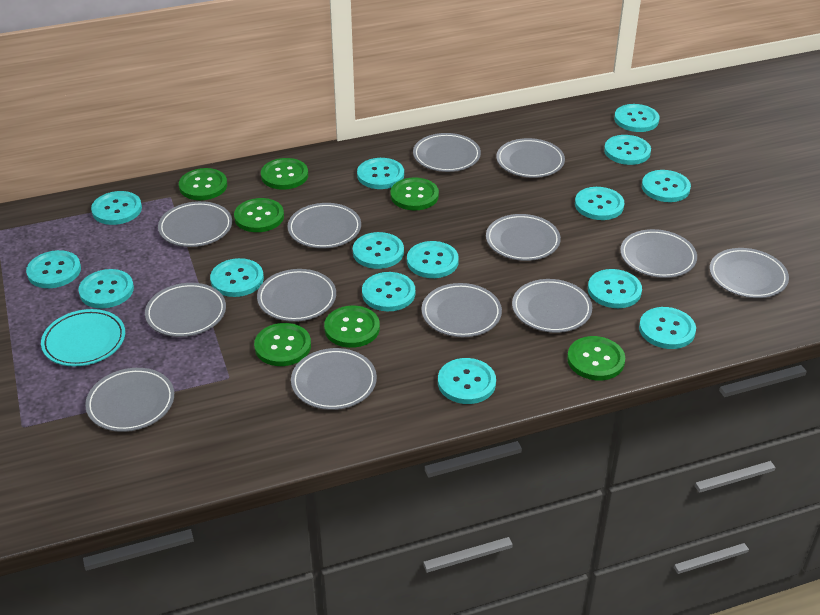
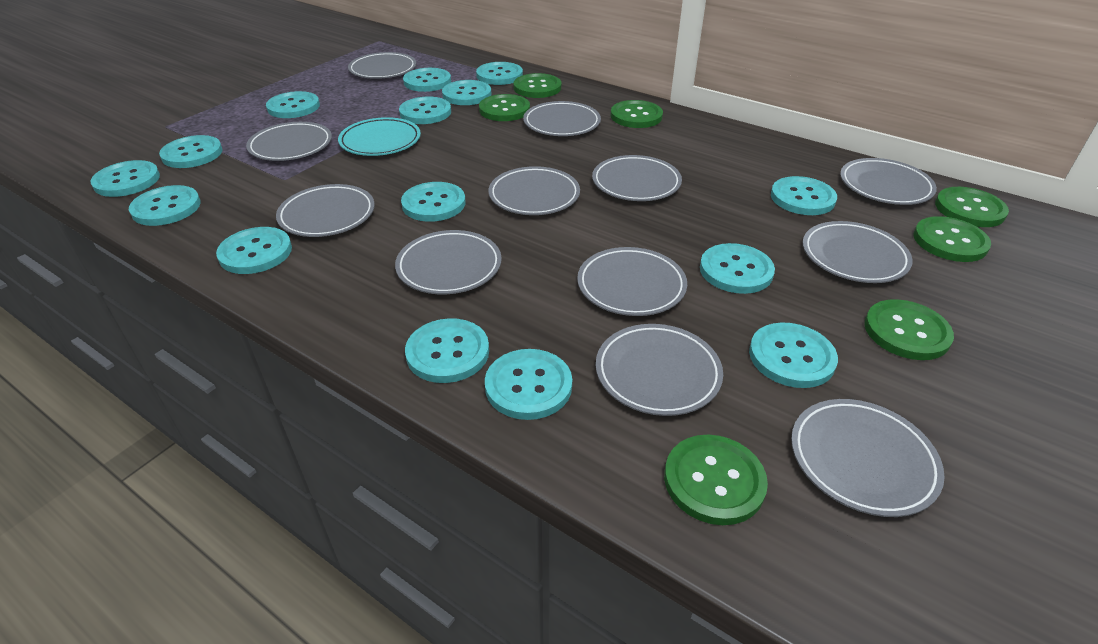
grey plate: 13 -> 12

